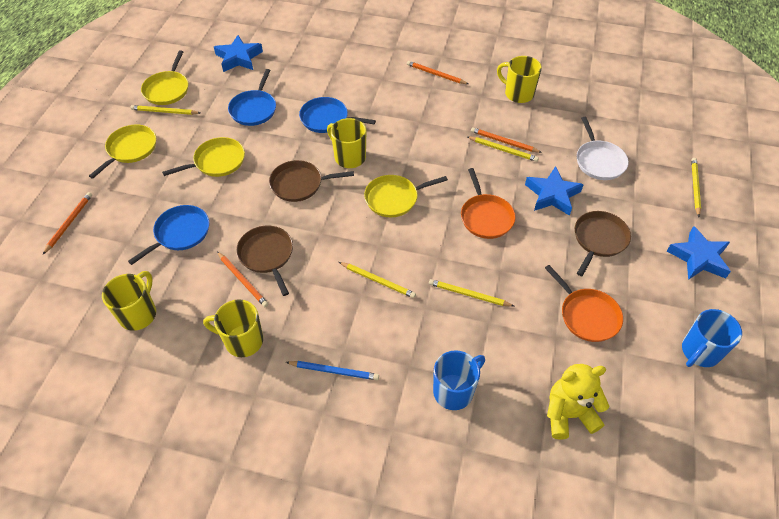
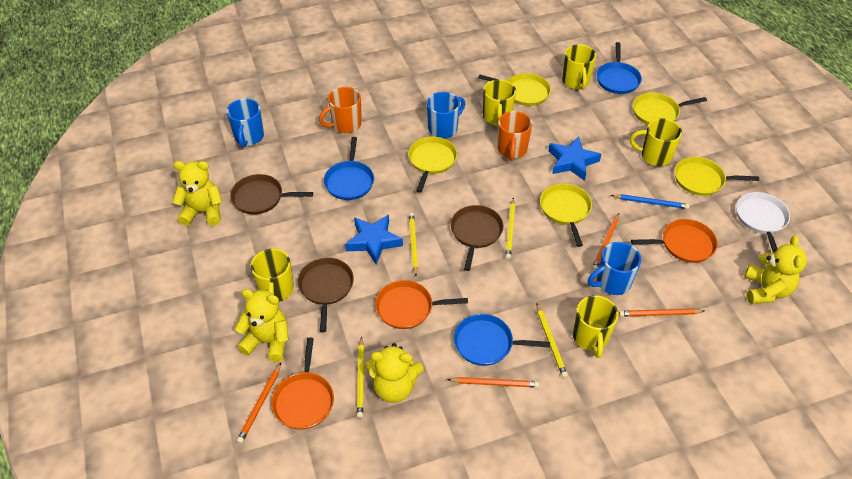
blue mug: 2 -> 3
blue star: 3 -> 2
orange mug: 0 -> 2
orange pan: 2 -> 3
yellow mug: 4 -> 5
yellow pan: 4 -> 5
yellow pencil: 5 -> 4
yellow teddy bear: 1 -> 4

